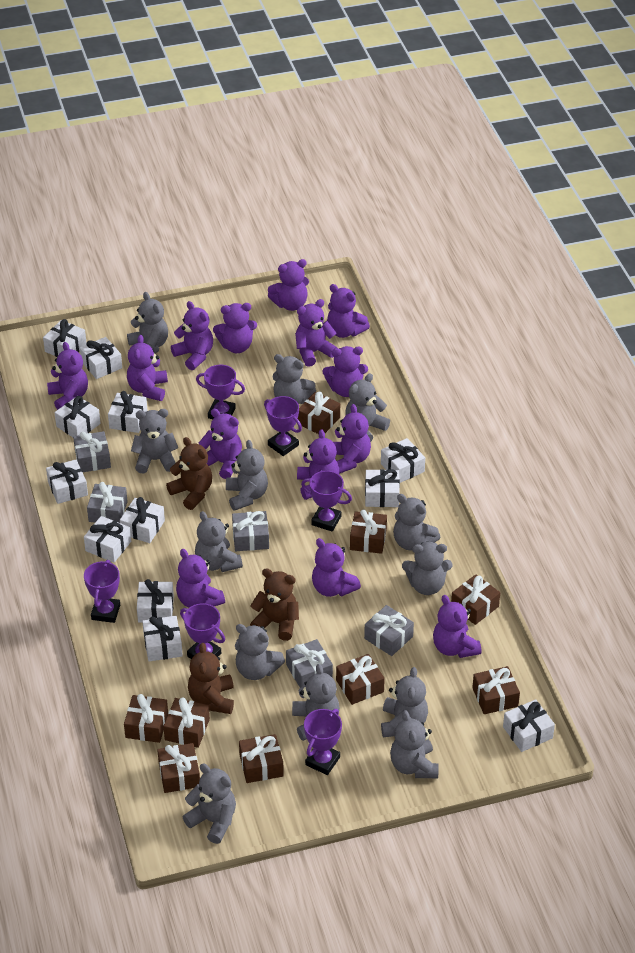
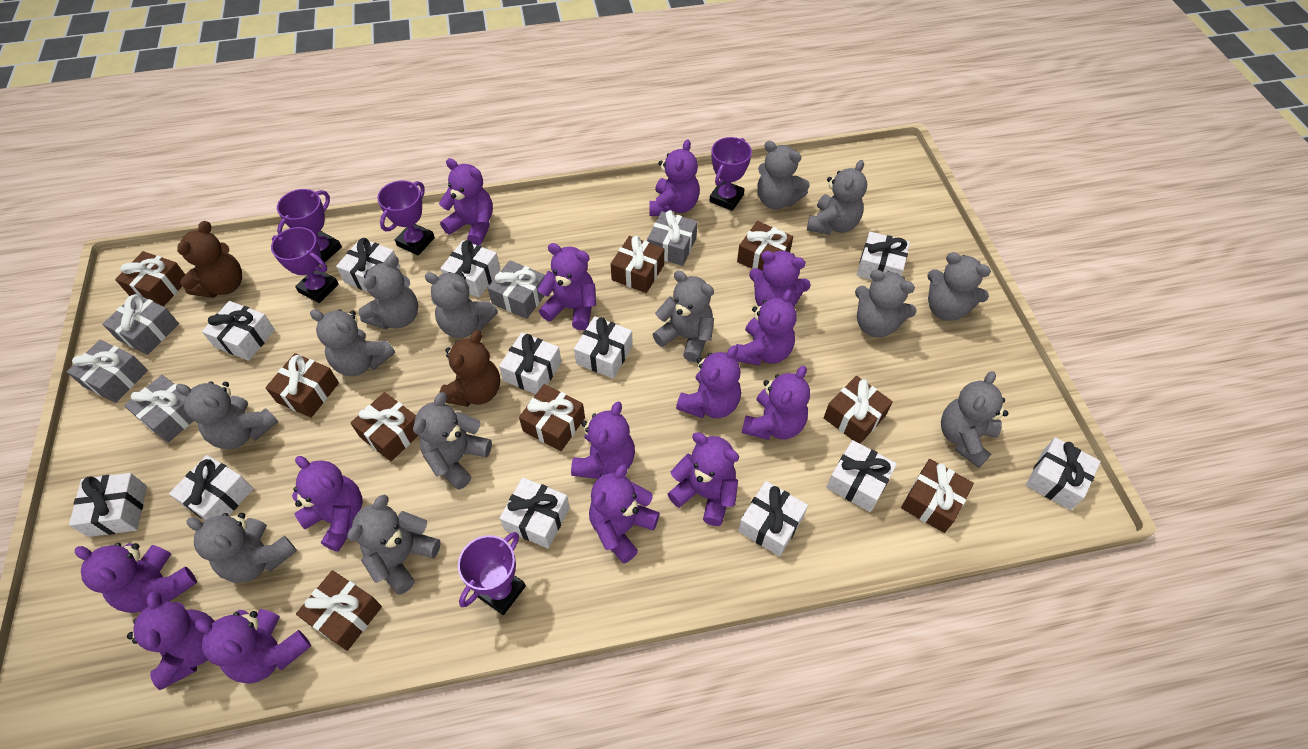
brown teddy bear: 3 -> 2
purple trophy: 6 -> 5

